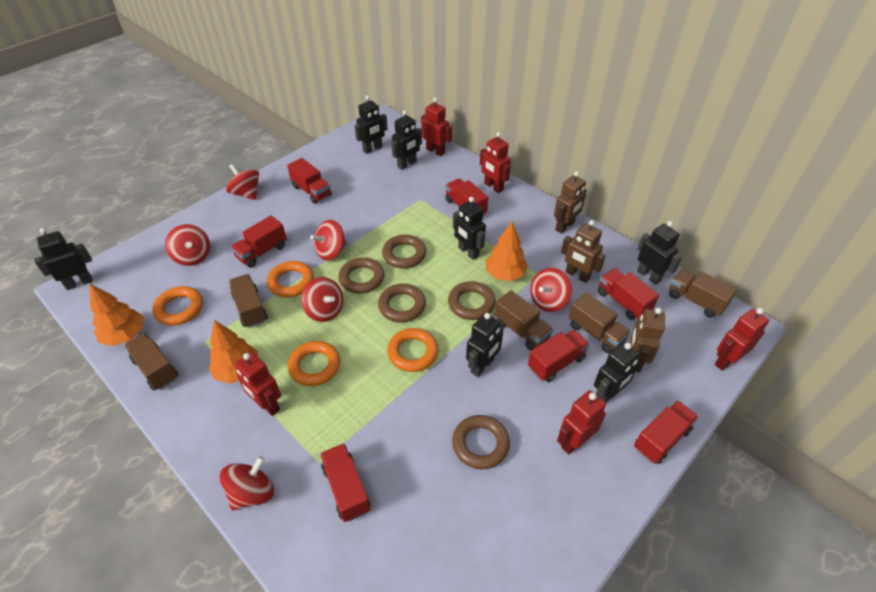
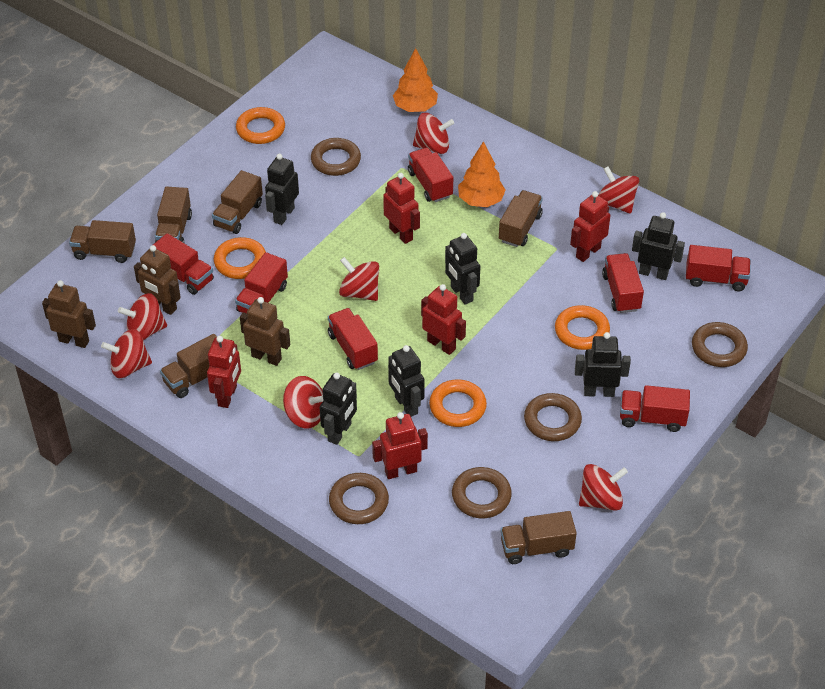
black robot: 7 -> 6
brown truck: 5 -> 6
orange tree: 3 -> 2
red spinning top: 6 -> 7

